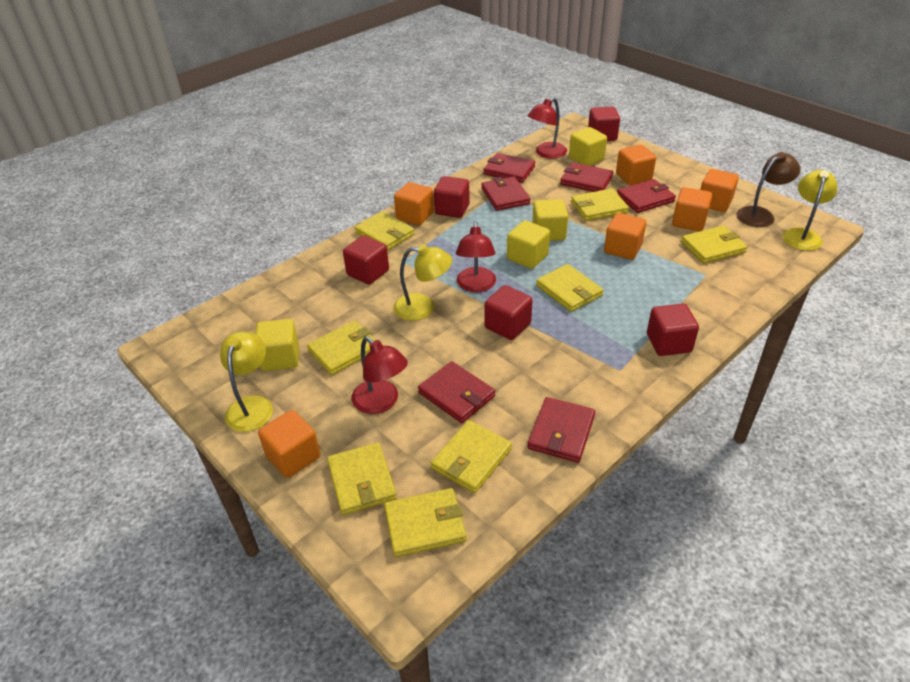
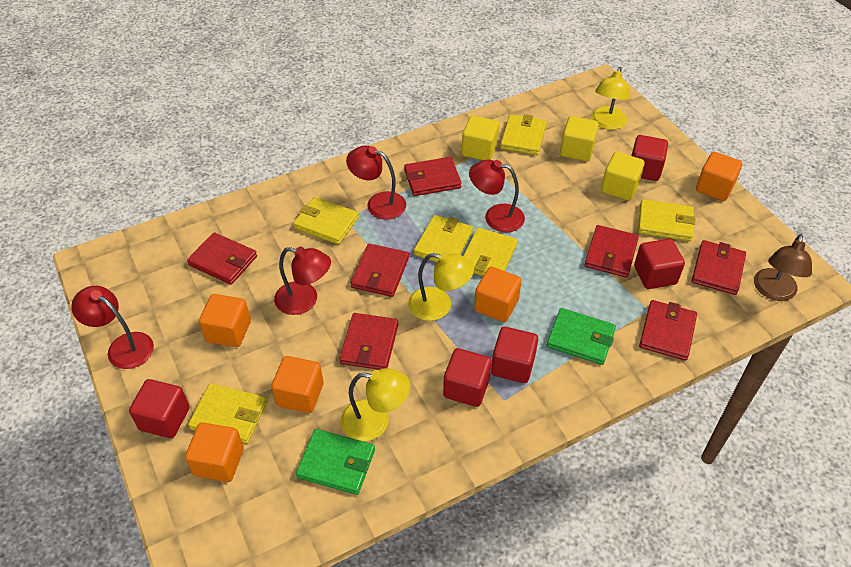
green wallet: 0 -> 2
orange cube: 6 -> 5
red lamp: 3 -> 4
red wallet: 6 -> 7
yellow cube: 4 -> 3
yellow wallet: 8 -> 6

